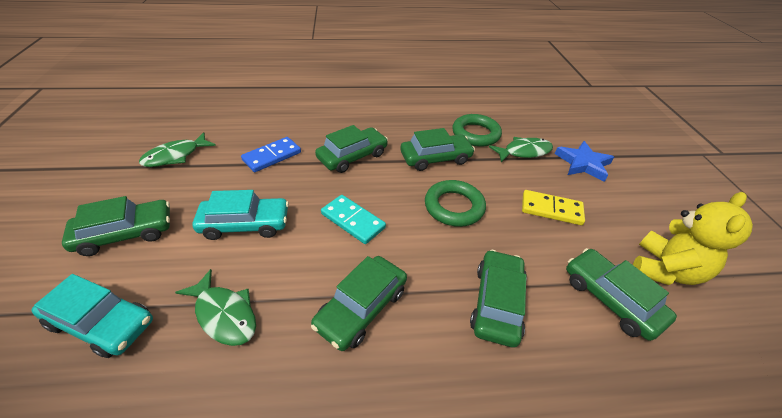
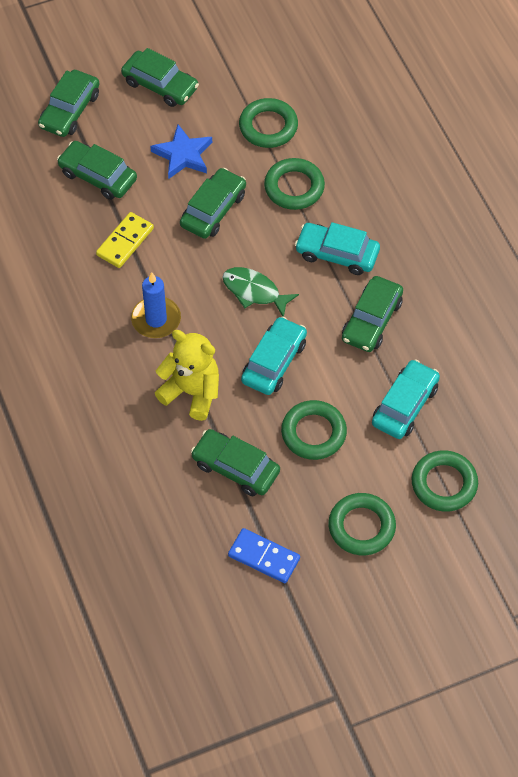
blue candle: 0 -> 1
green fish: 3 -> 1
green ring: 2 -> 5
turquoise car: 2 -> 3
turquoise domino: 1 -> 0

